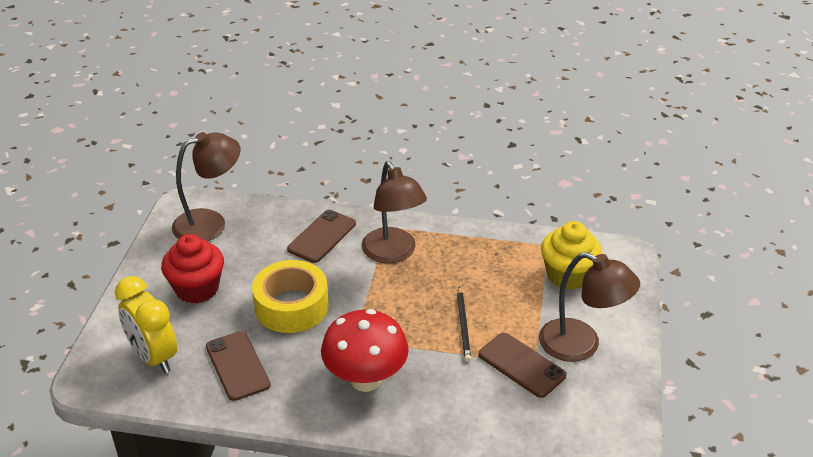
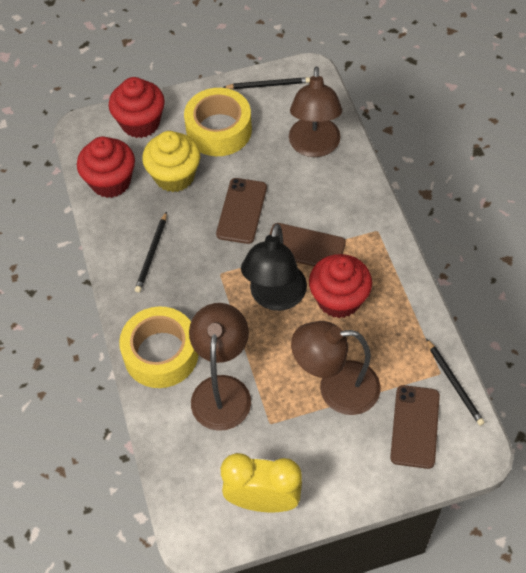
black lamp: 0 -> 1
black pencil: 1 -> 3
red cupcake: 1 -> 3
red mushroom: 1 -> 0
yellow tape: 1 -> 2

